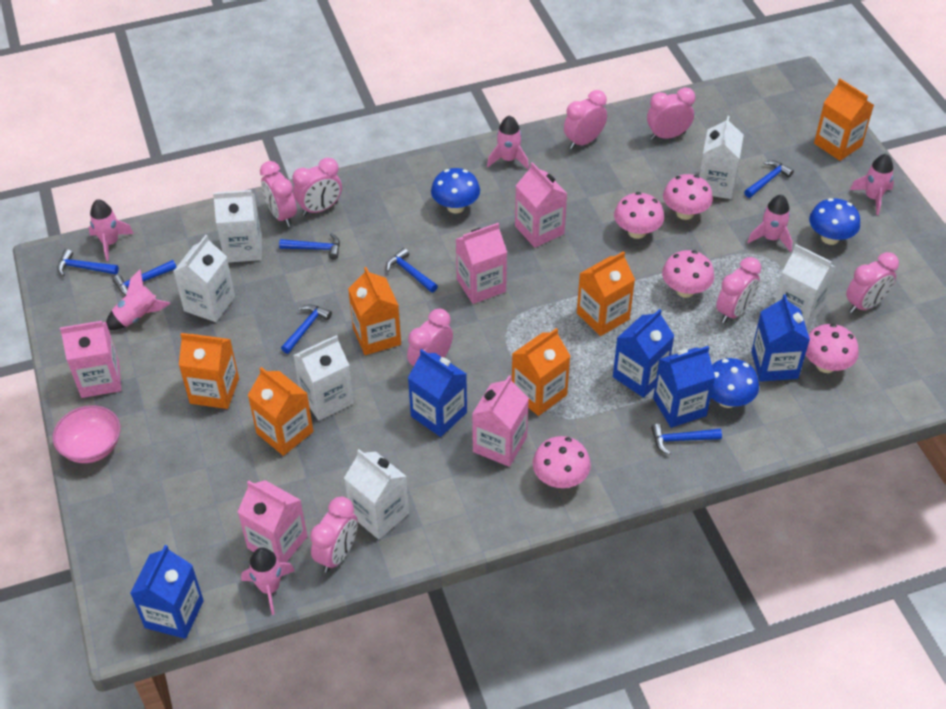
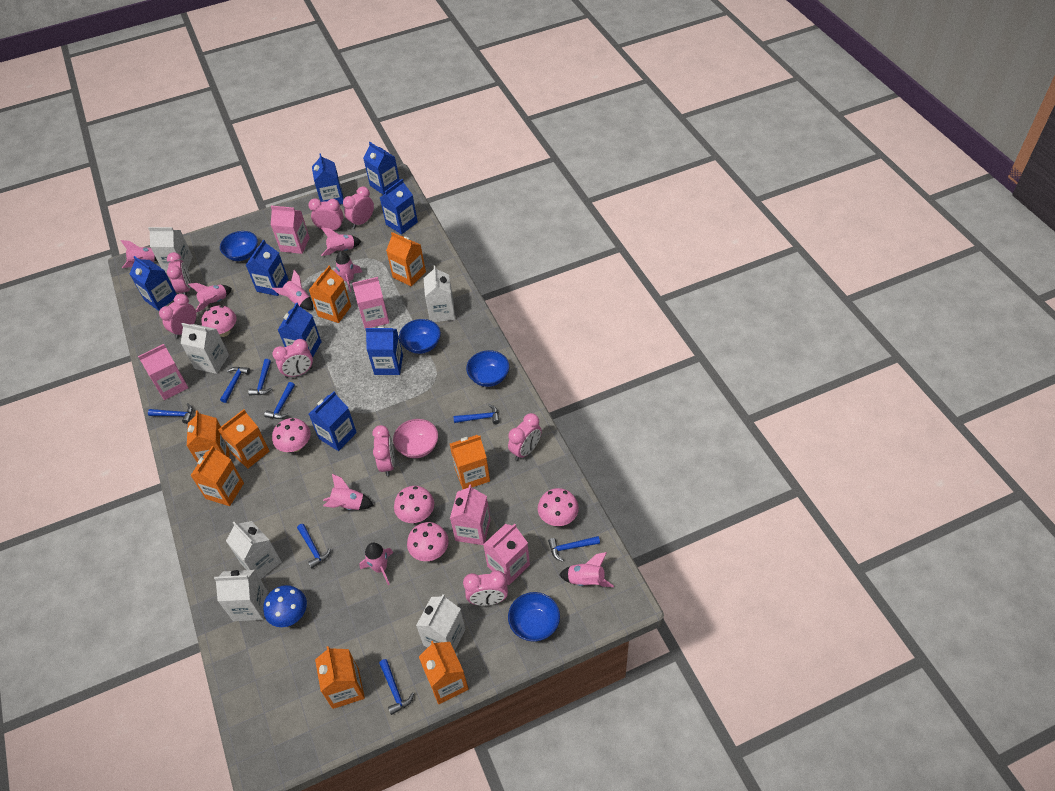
blue bowl: 0 -> 4
blue carton: 5 -> 8
blue hammer: 7 -> 8
blue mushroom: 3 -> 1
orange carton: 6 -> 8
pink rocket: 6 -> 8

